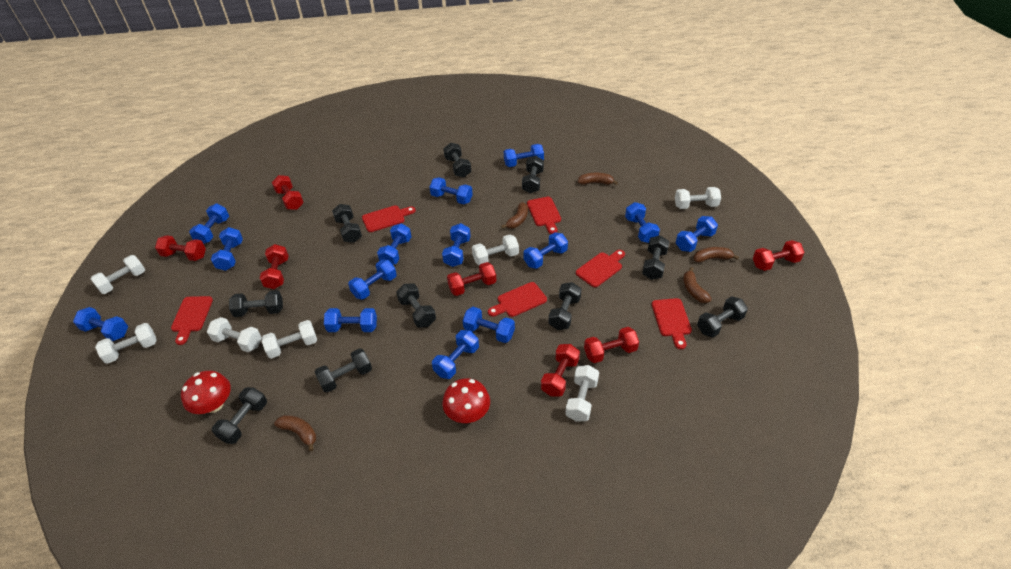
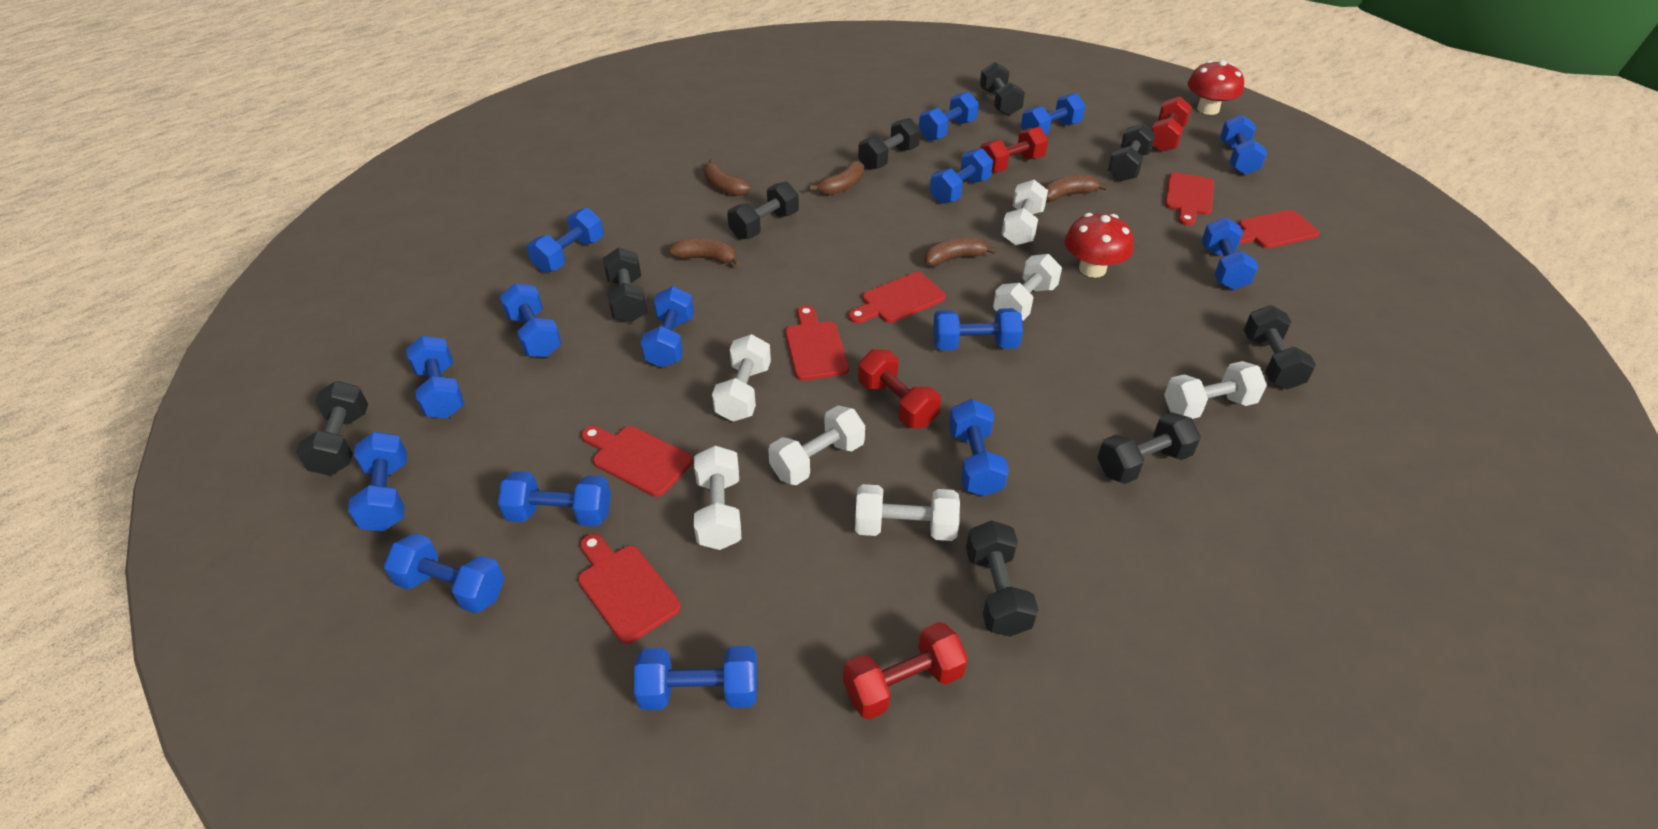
black dumbbell: 10 -> 9
blue dumbbell: 14 -> 15
red dumbbell: 7 -> 4

